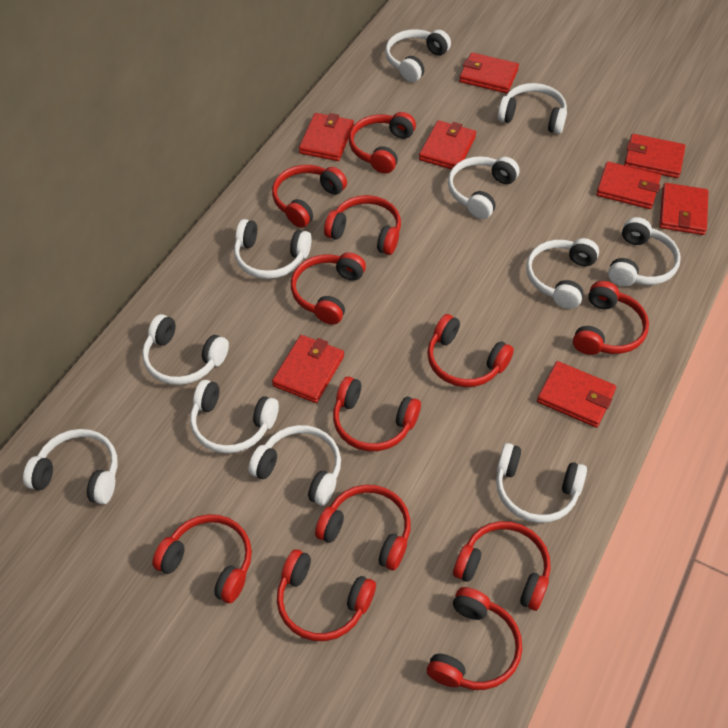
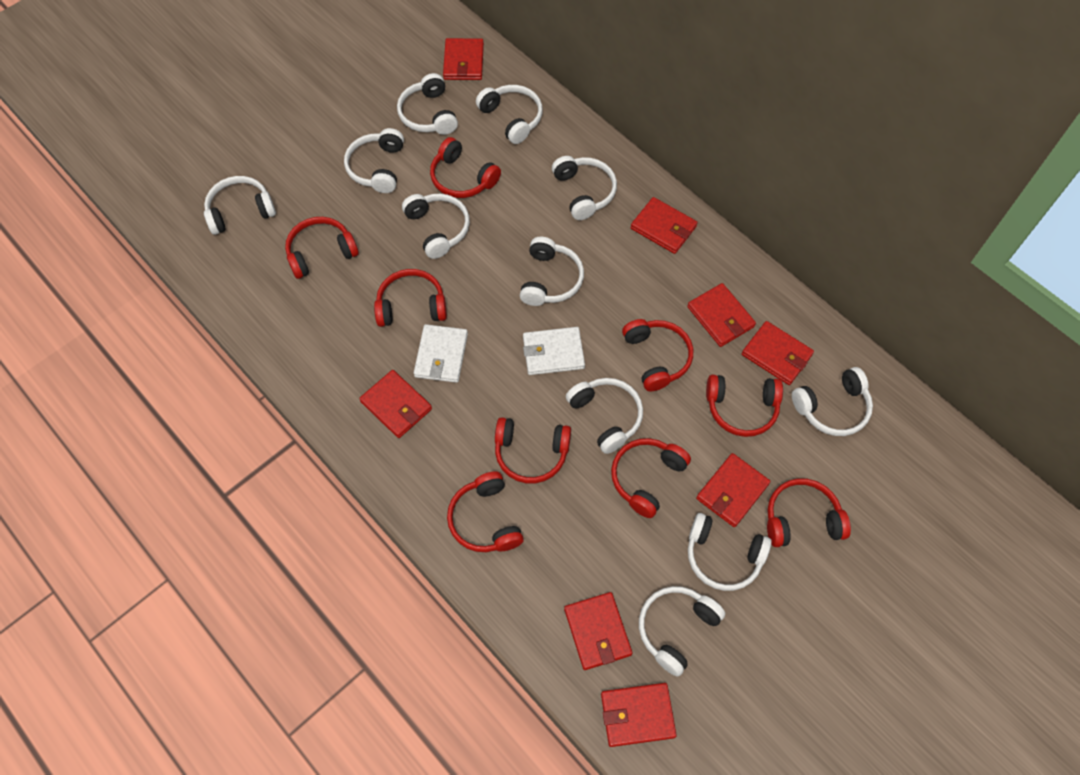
red headphones: 12 -> 9
white wallet: 0 -> 2

